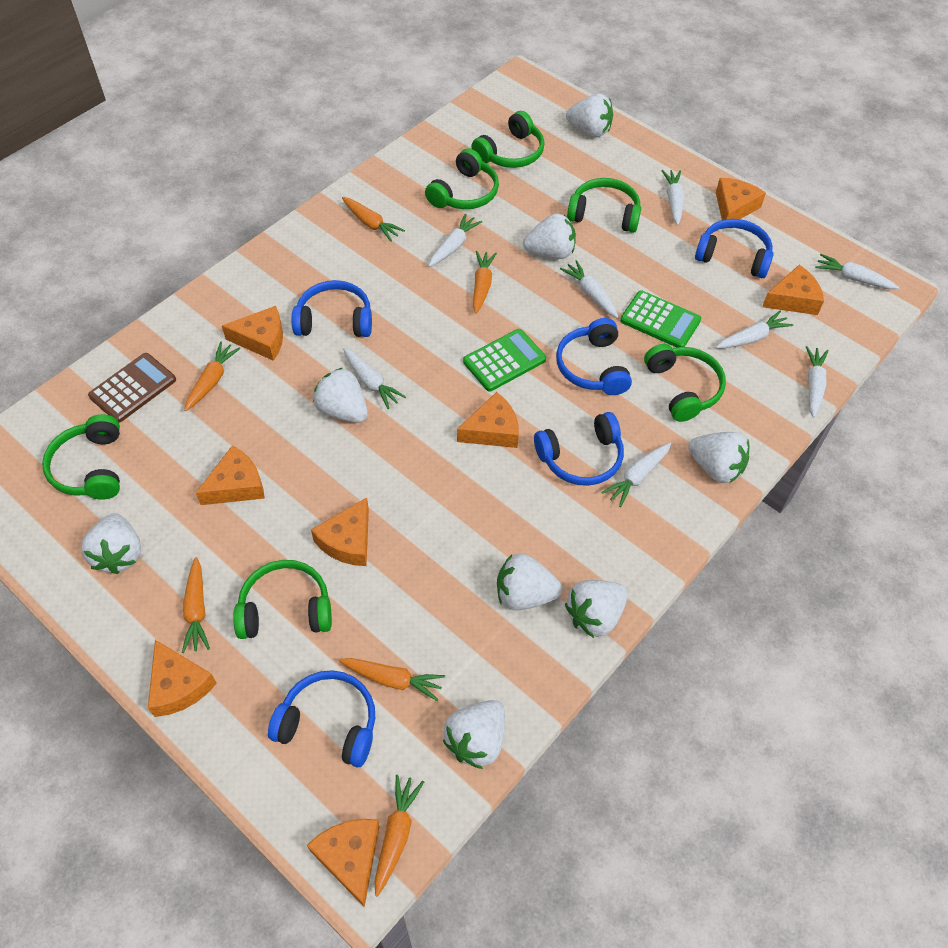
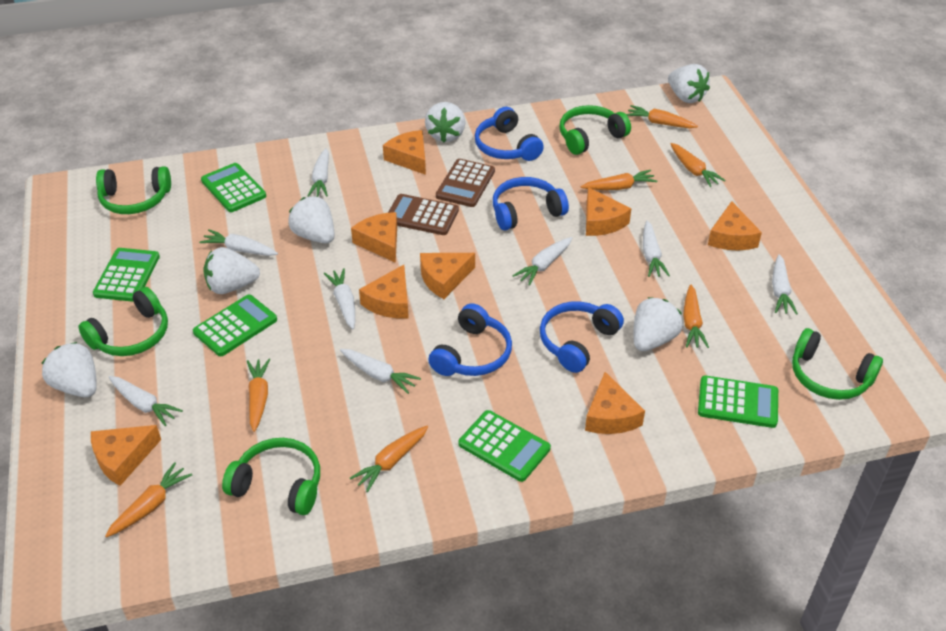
blue headphones: 5 -> 4
brown calculator: 1 -> 2
green calculator: 2 -> 5
green headphones: 6 -> 5
orange carrot: 6 -> 7
white strawberry: 8 -> 6

